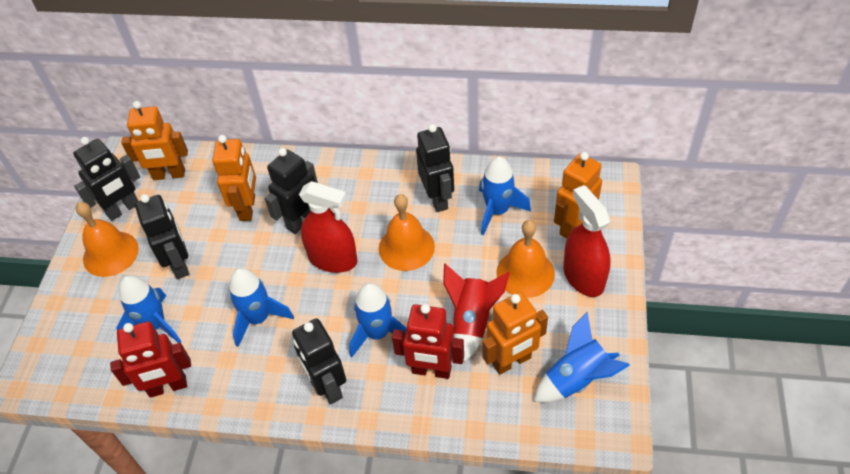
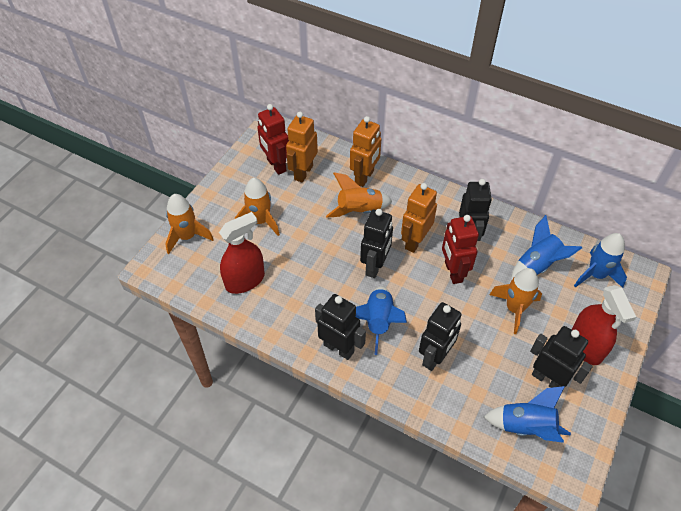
blue rocket: 5 -> 4
orange bell: 3 -> 0
orange robot: 4 -> 3
orange rocket: 0 -> 4
red rocket: 1 -> 0

